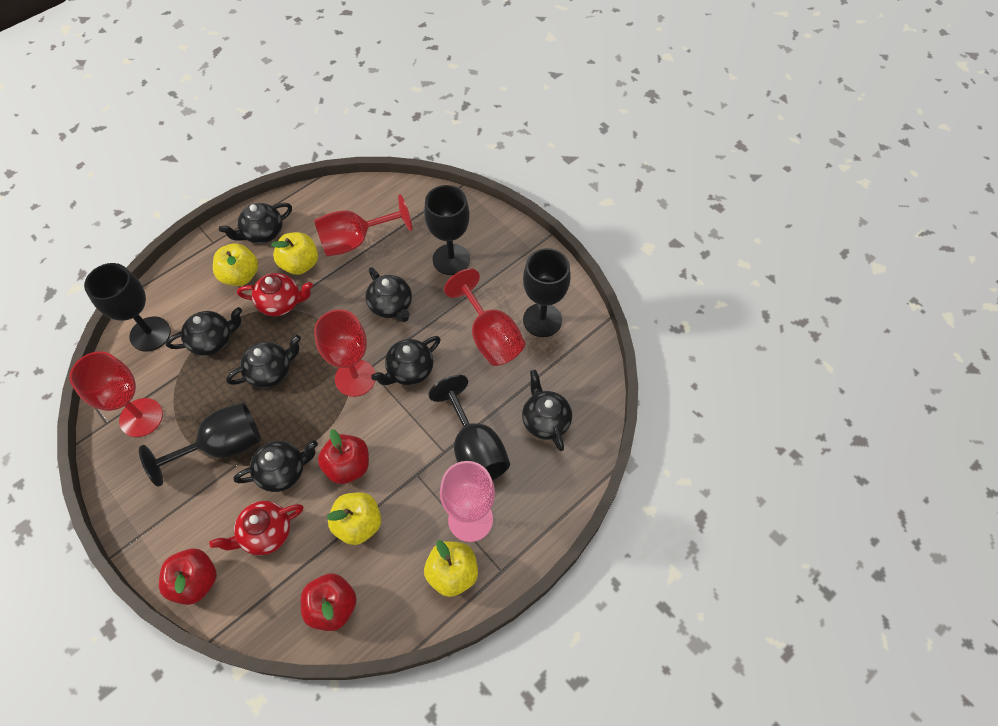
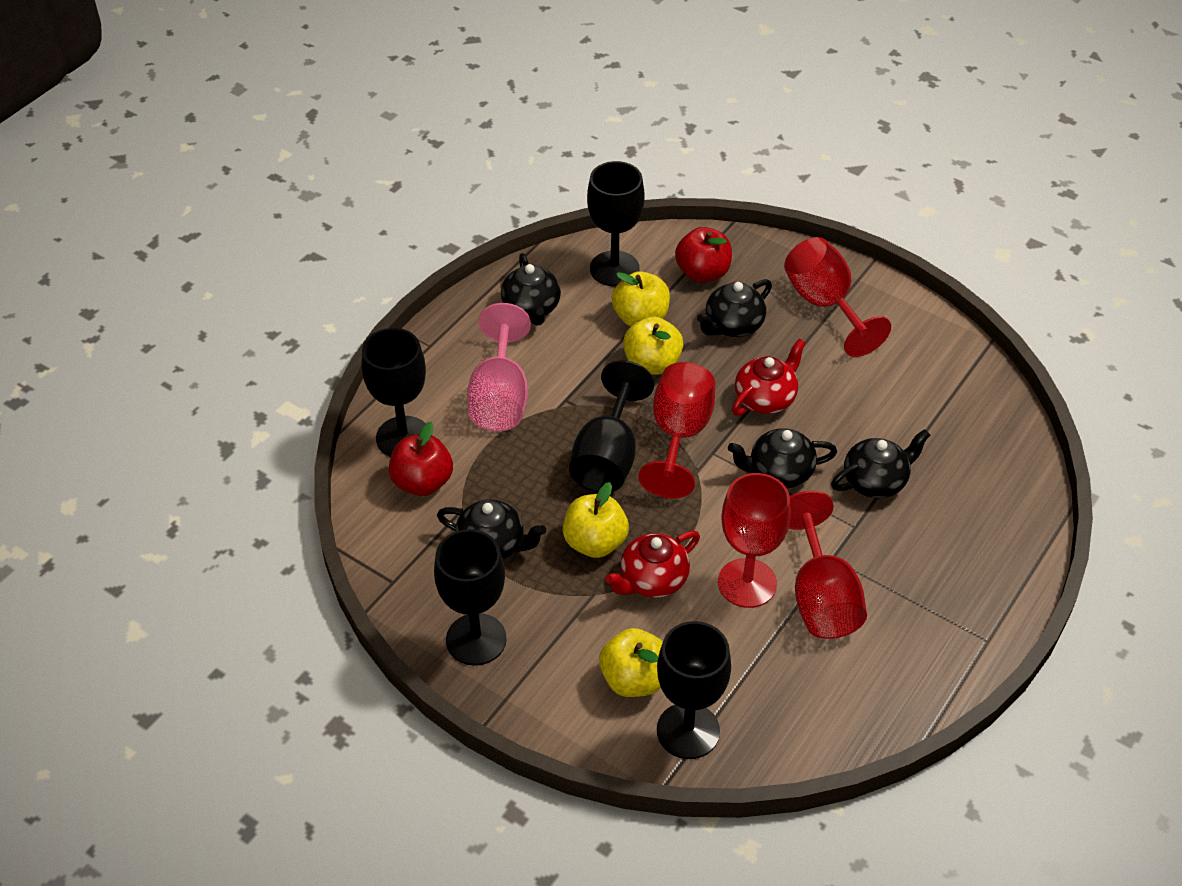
black teapot: 7 -> 5
red apple: 3 -> 2

